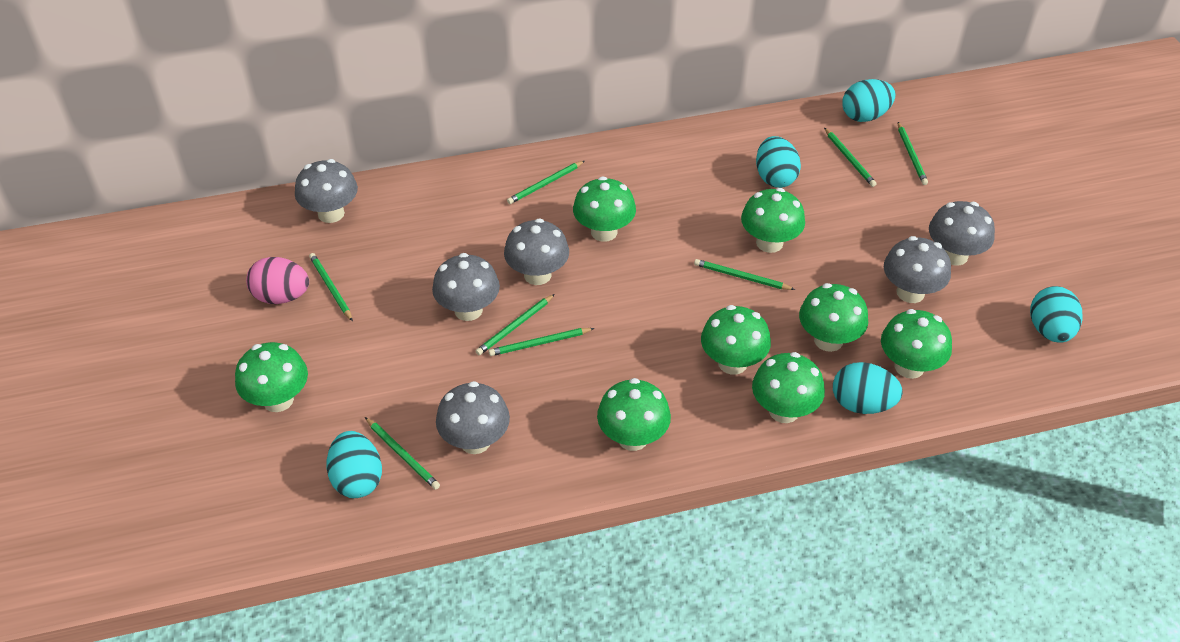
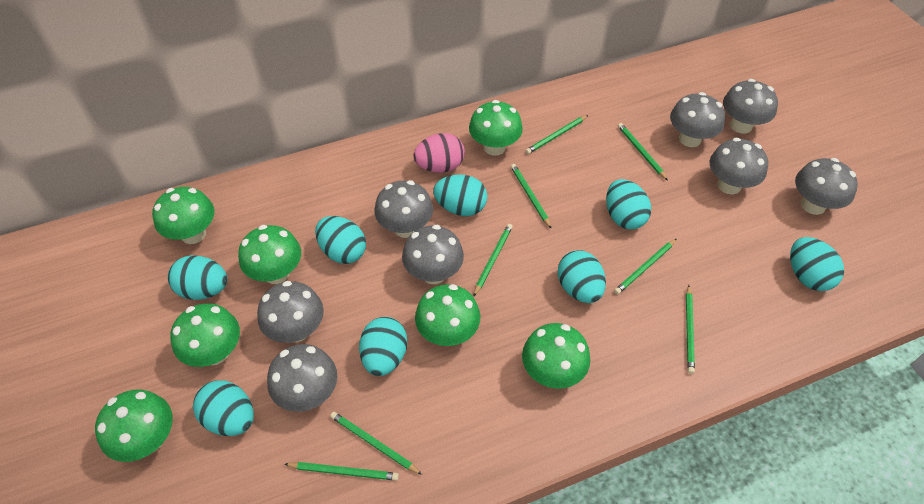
green mushroom: 8 -> 7
grey mushroom: 6 -> 8
turquoise egg: 5 -> 8

